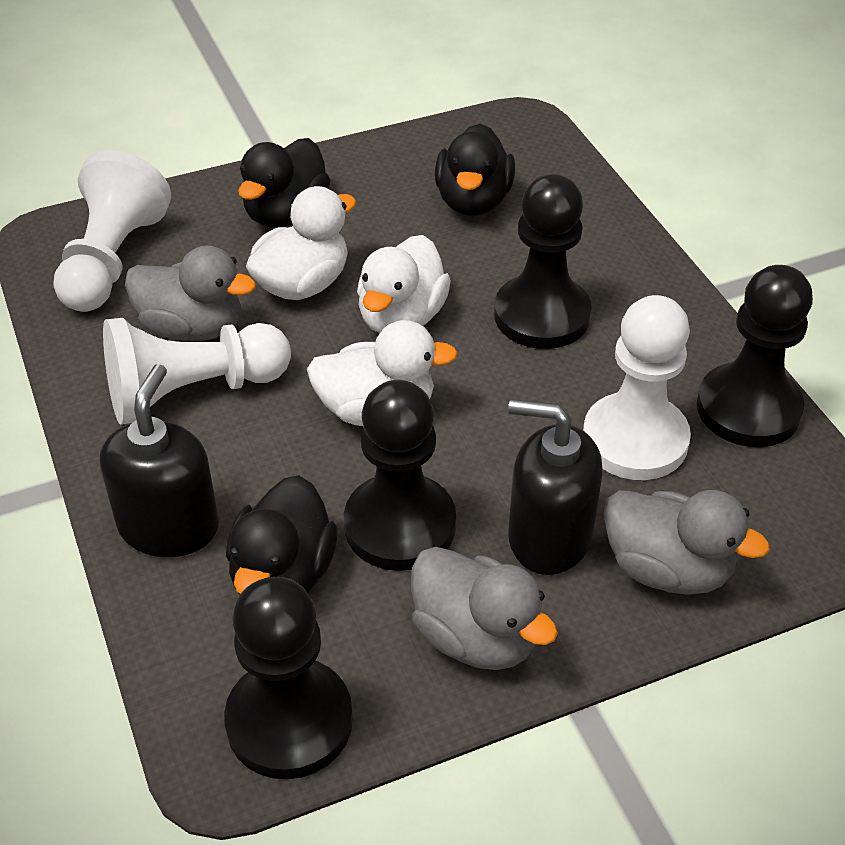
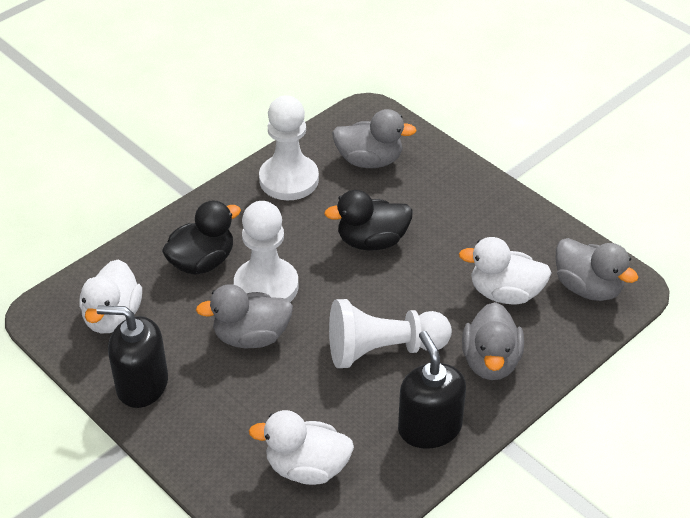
black duck: 3 -> 2
black pawn: 4 -> 0
grey duck: 3 -> 4

